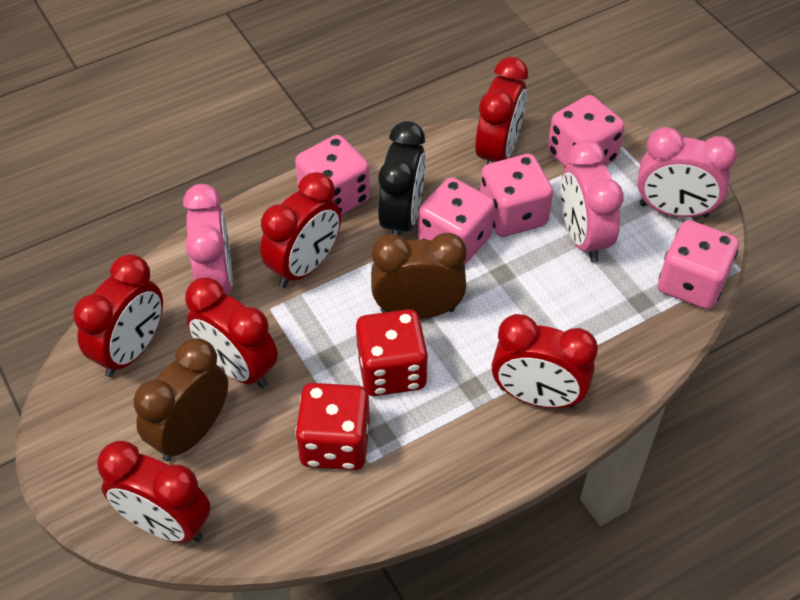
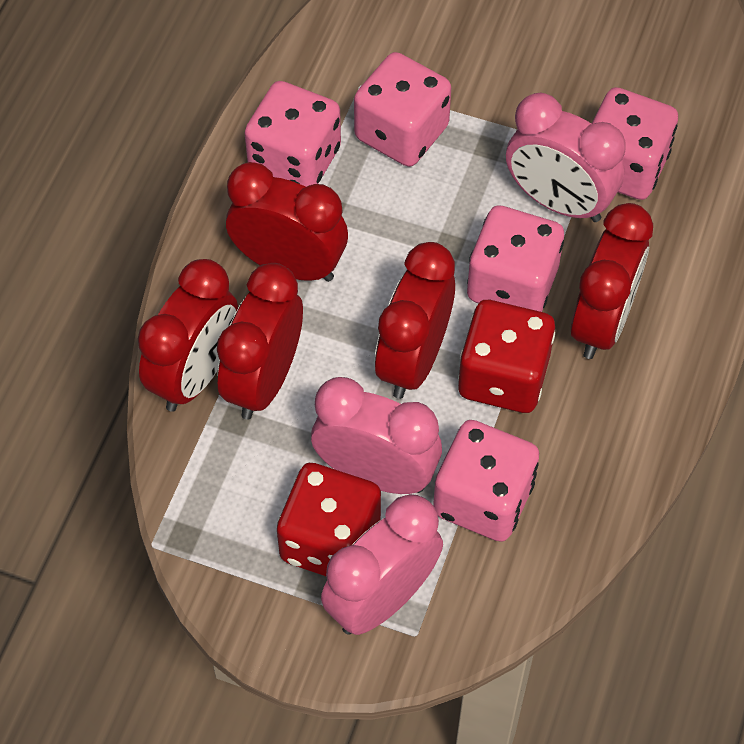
black clock: 1 -> 0
brown clock: 2 -> 0
red clock: 6 -> 5

